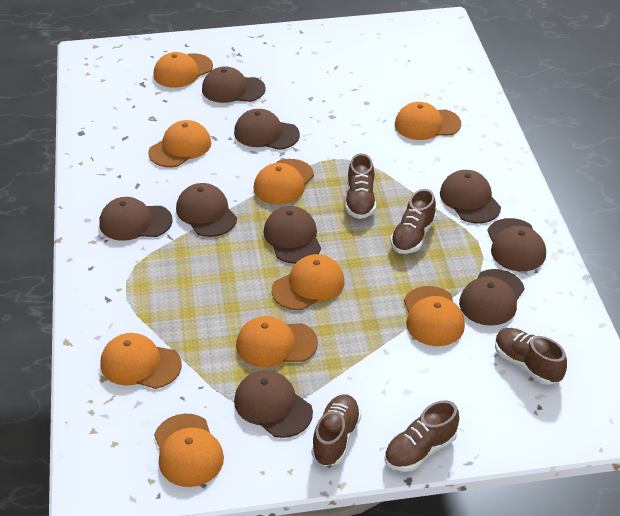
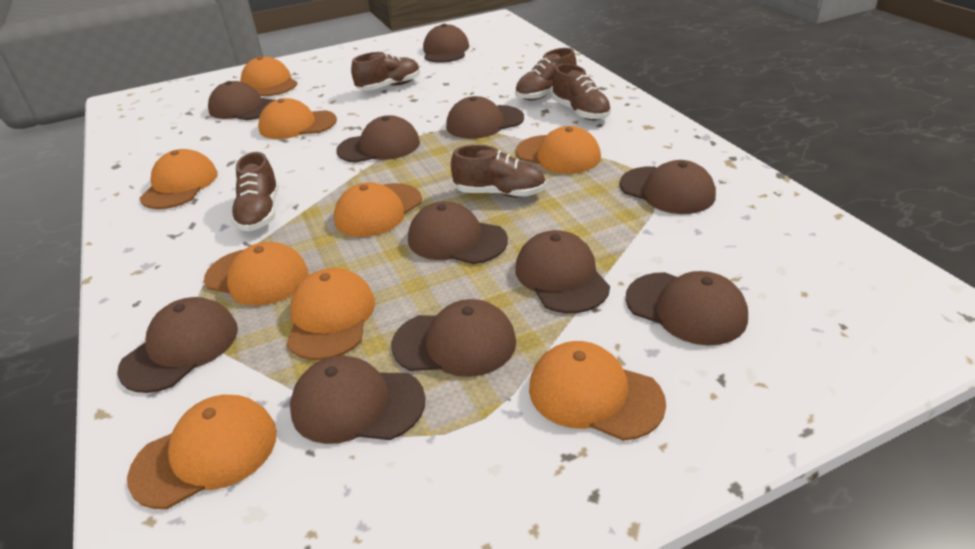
brown cap: 9 -> 11

